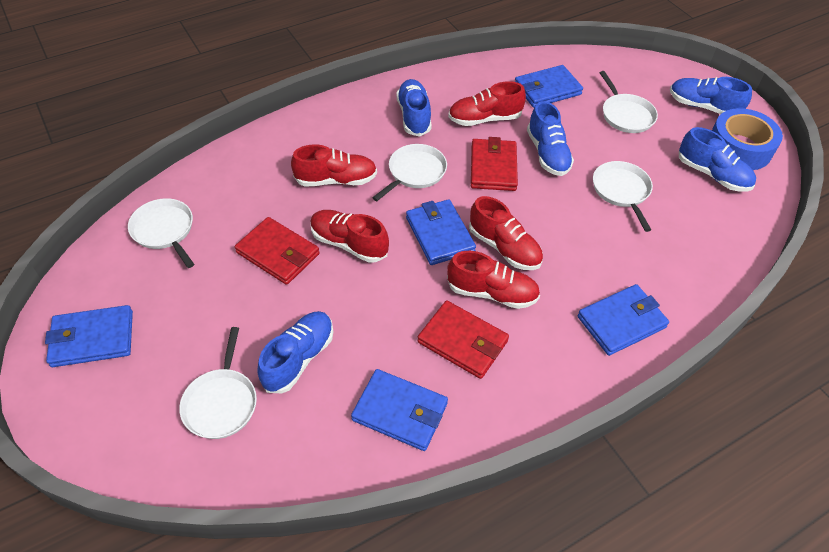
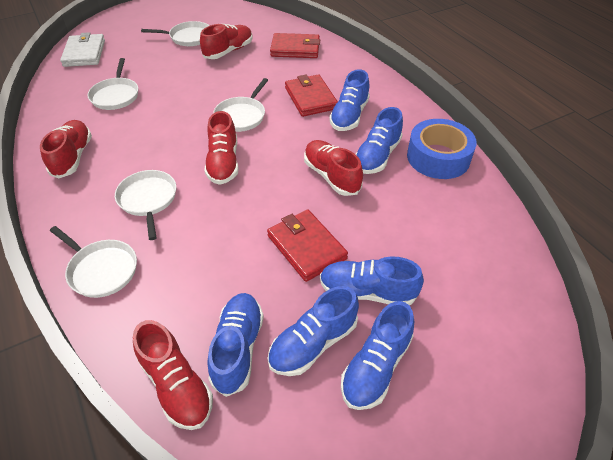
blue shoe: 5 -> 6
blue wallet: 5 -> 0
white wallet: 0 -> 1

